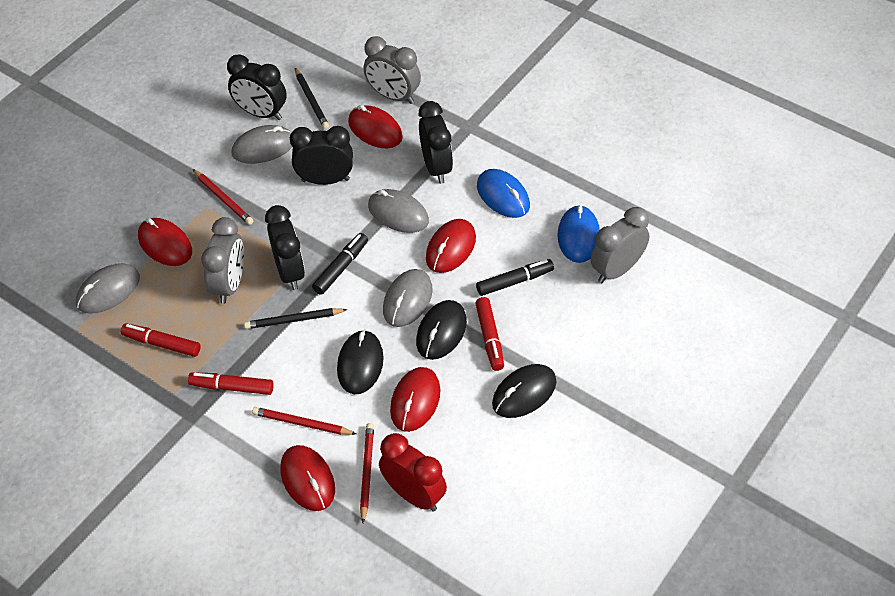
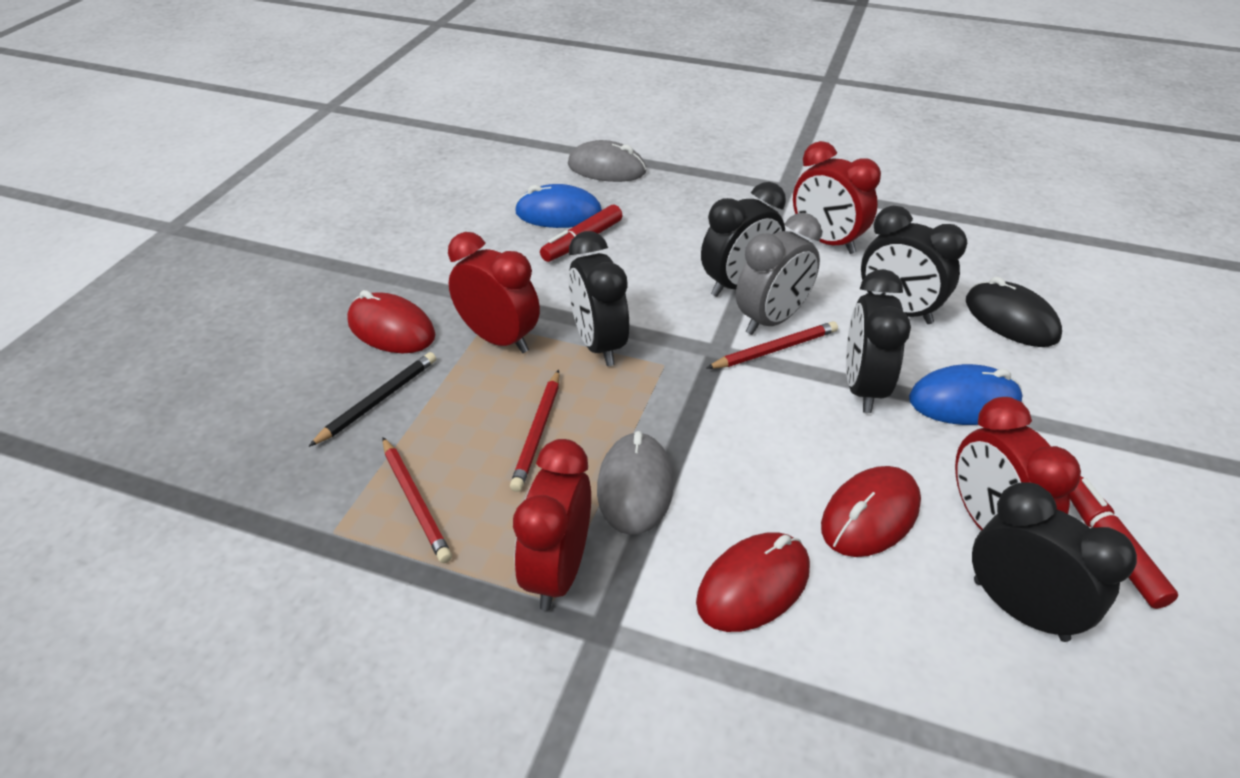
black clock: 4 -> 5
black marker: 2 -> 0
black mouse: 3 -> 1
black pencil: 2 -> 1
grey clock: 3 -> 1
grey mouse: 4 -> 2
red clock: 1 -> 4
red marker: 3 -> 2
red mouse: 5 -> 3

